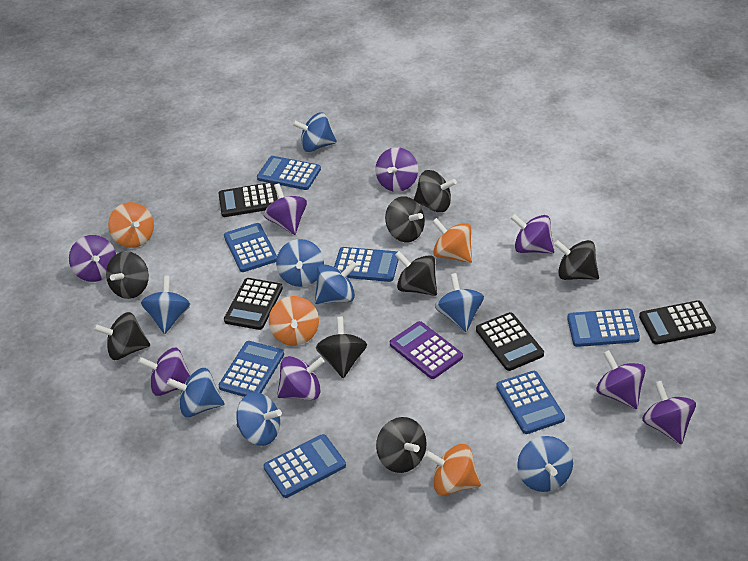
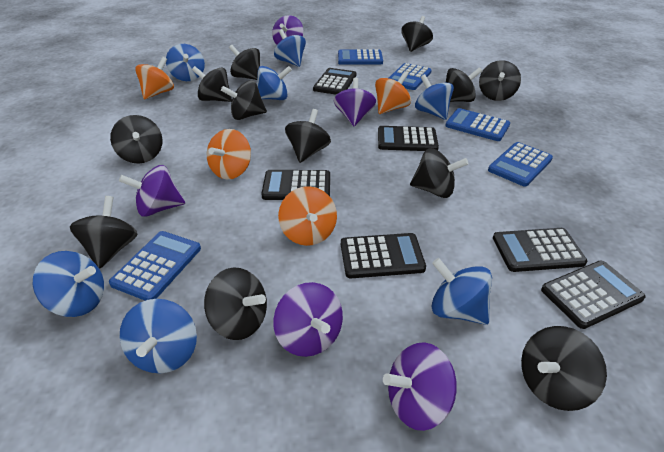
black calculator: 4 -> 6
black spinning top: 8 -> 12
blue calculator: 7 -> 5
blue spinning top: 8 -> 7
purple calculator: 1 -> 0
purple spinning top: 8 -> 5

